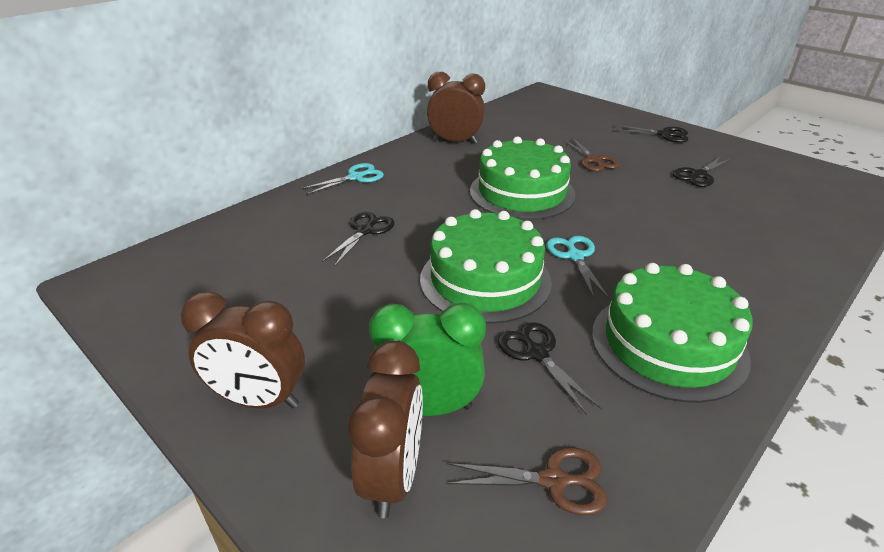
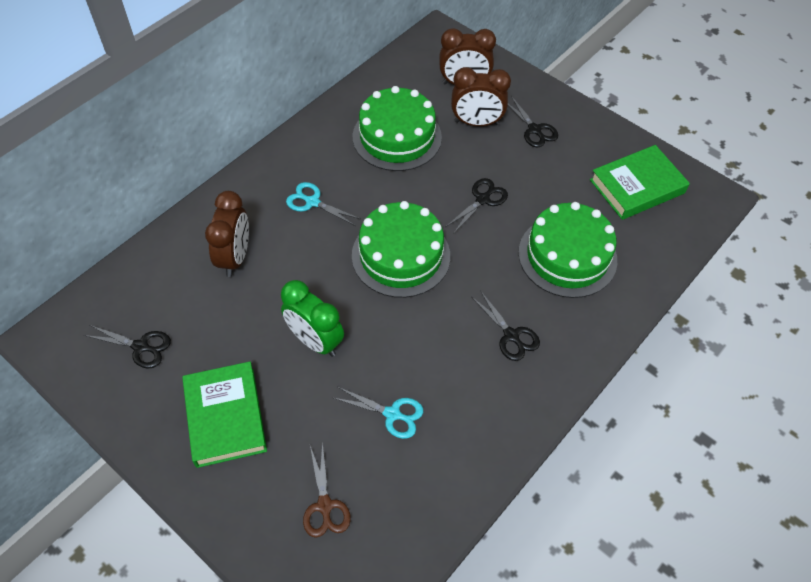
brown scissors: 2 -> 1
green book: 0 -> 2

